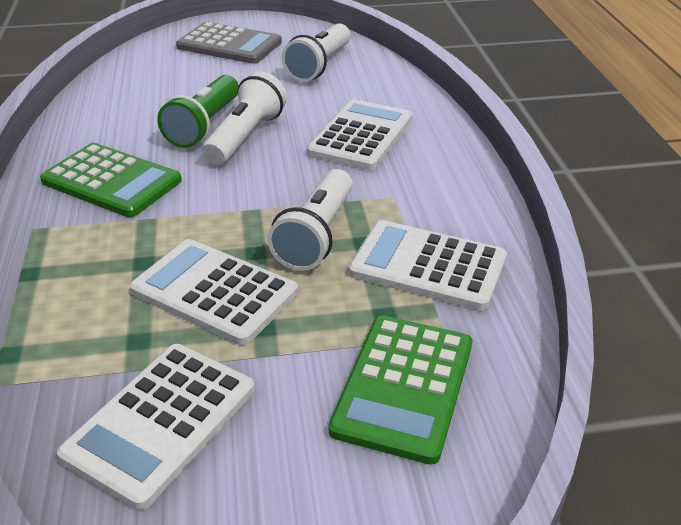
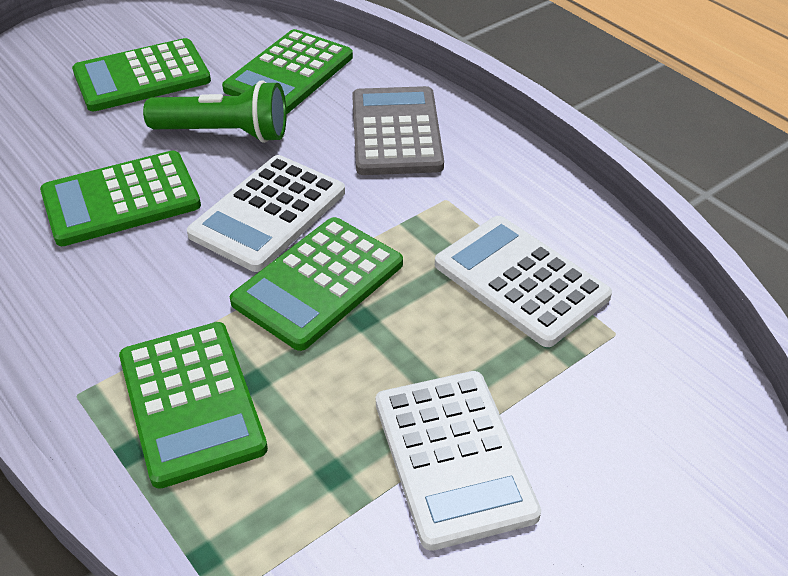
green calculator: 2 -> 5
white calculator: 4 -> 3
white flashlight: 3 -> 0

